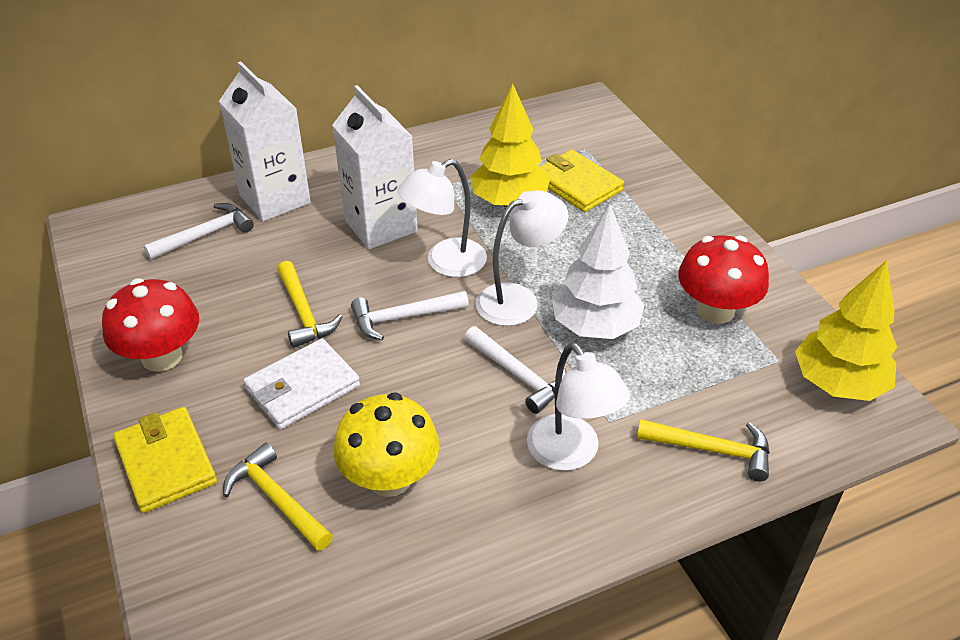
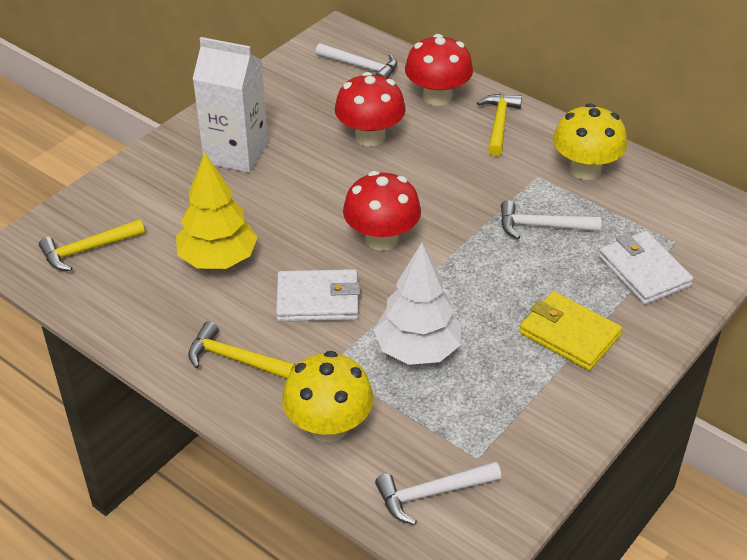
red mushroom: 2 -> 3
white carton: 2 -> 1
white lamp: 3 -> 0
white wallet: 1 -> 2
yellow mushroom: 1 -> 2
yellow tree: 2 -> 1
yellow wallet: 2 -> 1

